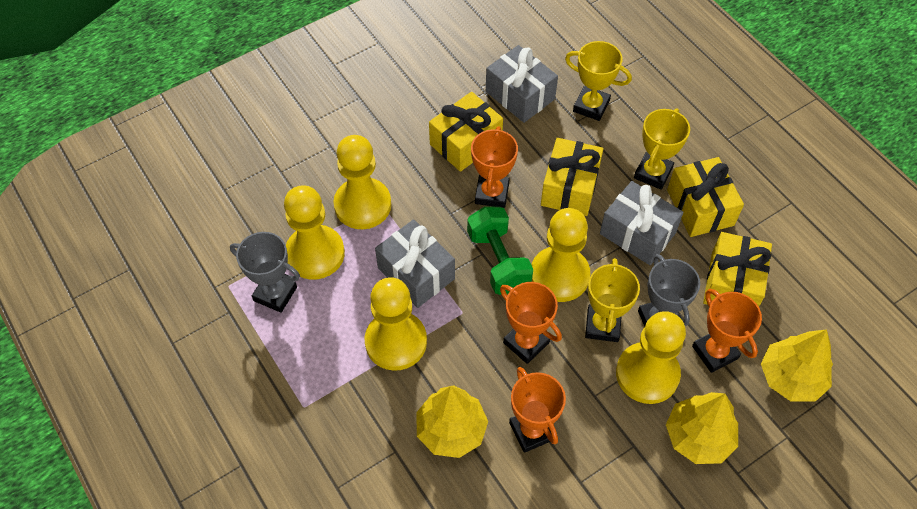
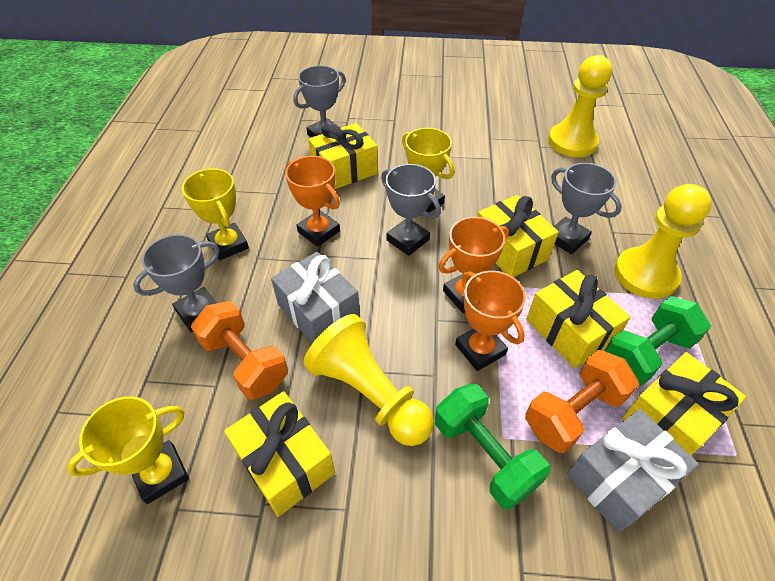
green dumbbell: 1 -> 2
grey gift: 3 -> 2
grey trophy: 2 -> 4
orange dumbbell: 0 -> 2
orange trophy: 4 -> 3
yellow gift: 4 -> 5
yellow pawn: 5 -> 3
yellow tree: 3 -> 0

